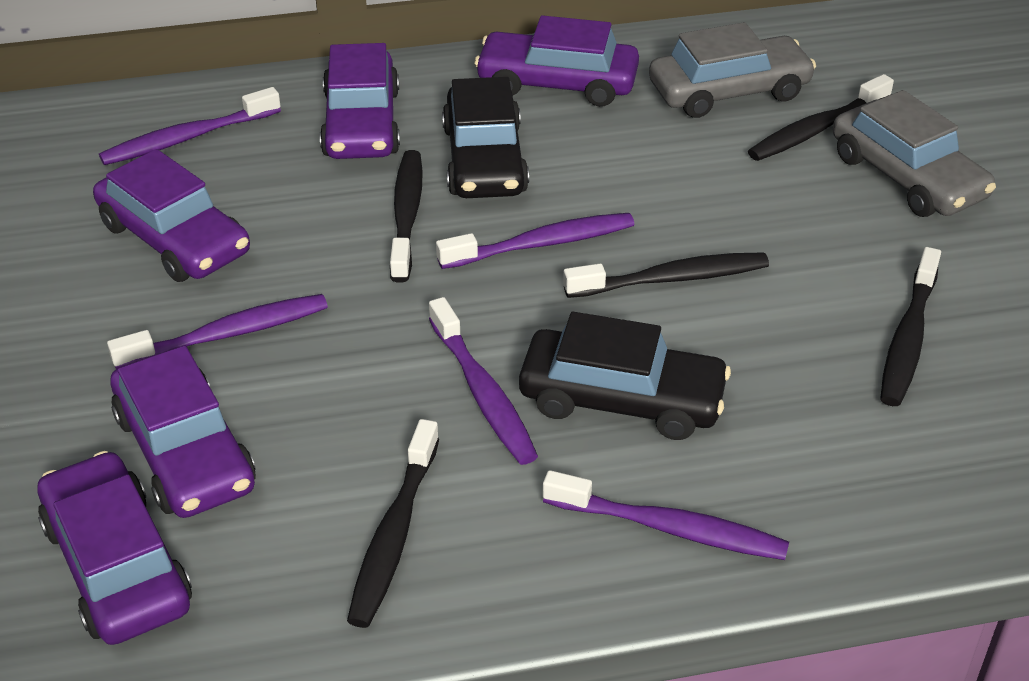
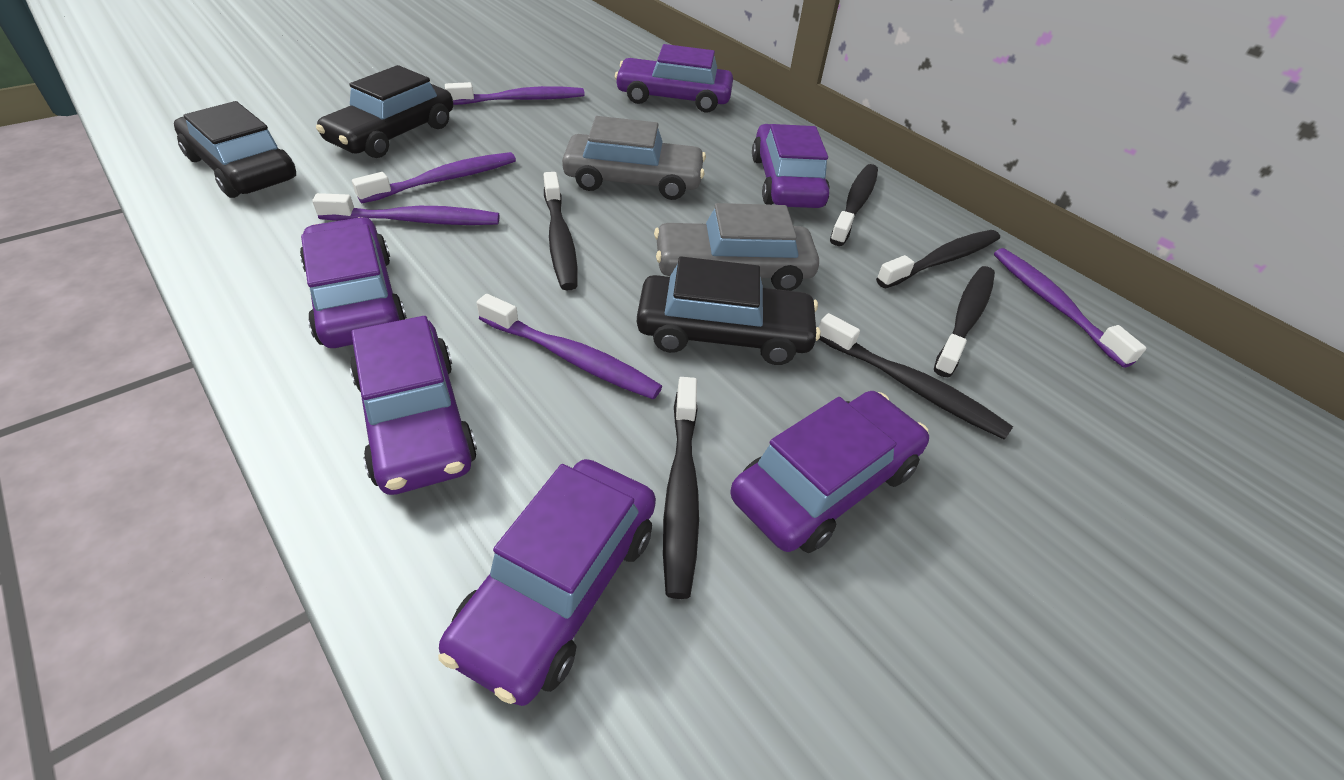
black car: 2 -> 3
black toothbrush: 5 -> 6
purple car: 5 -> 6

